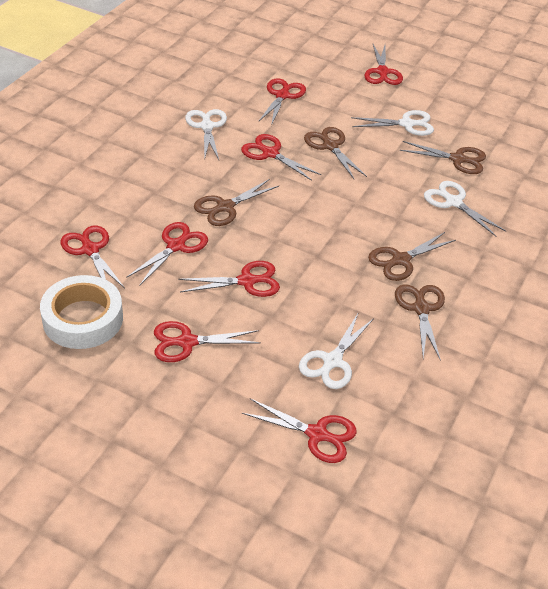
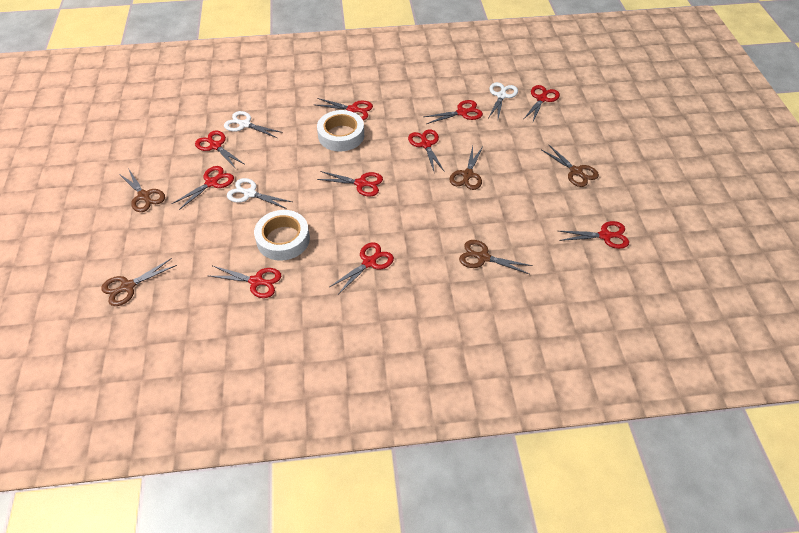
red scissors: 8 -> 10
white scissors: 4 -> 3
white tape: 1 -> 2

